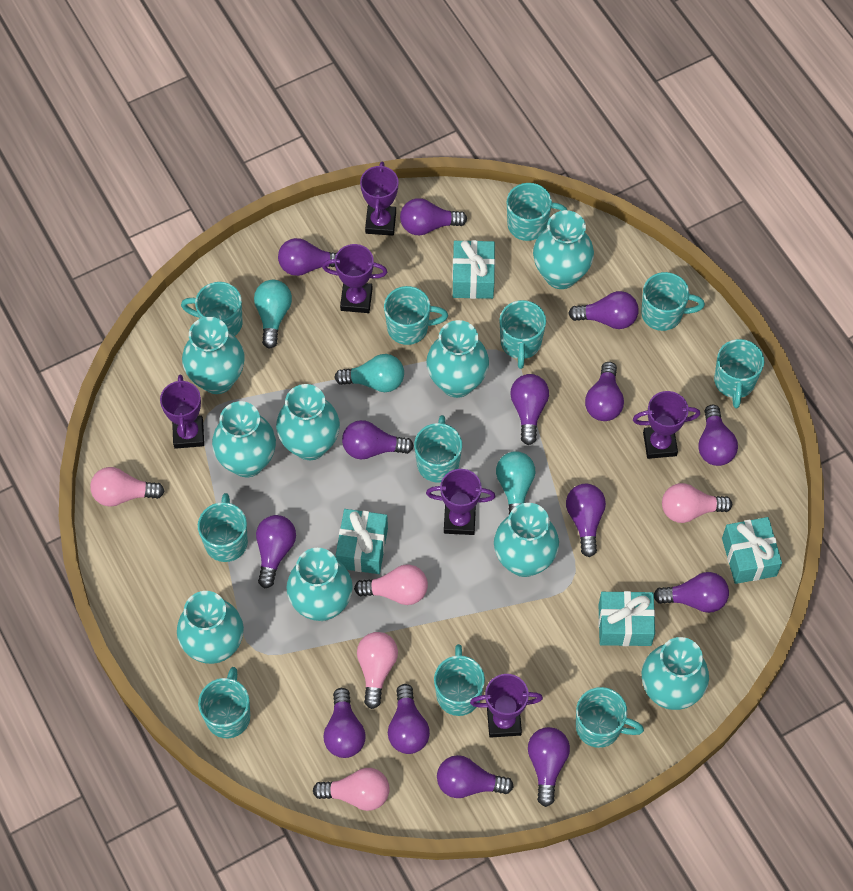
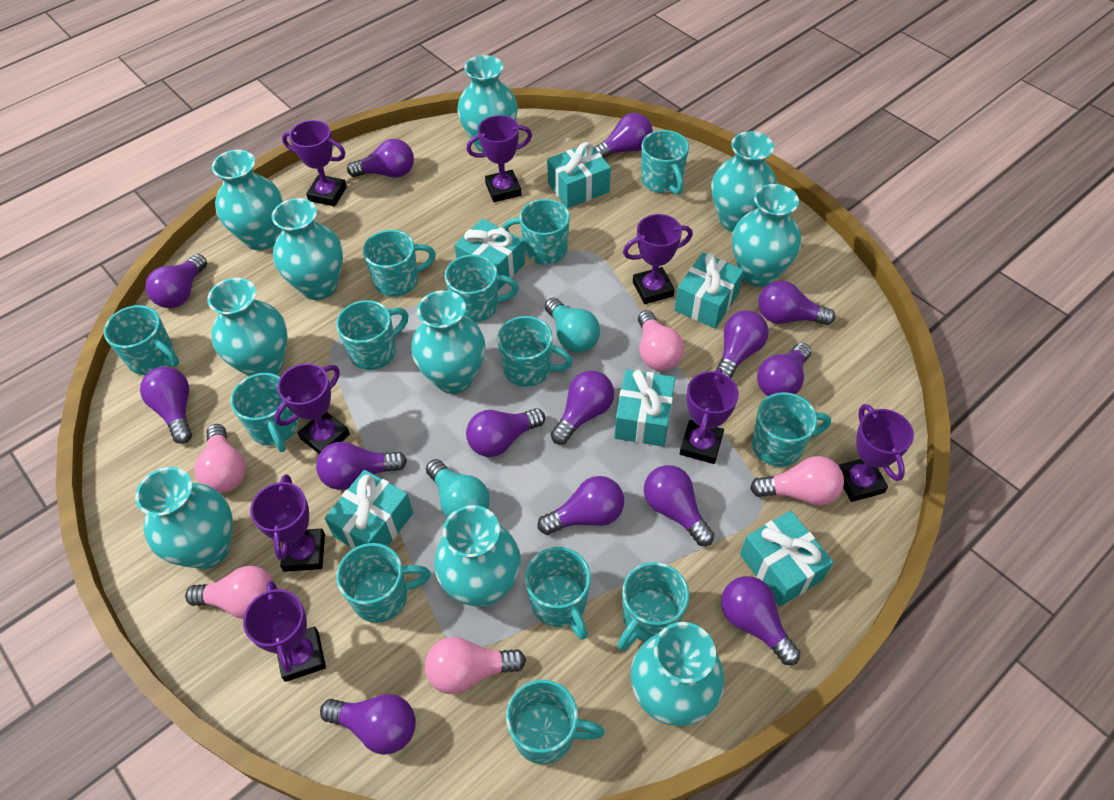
purple trophy: 6 -> 8
turquoise gift: 4 -> 6
turquoise light bulb: 3 -> 2
turquoise mug: 11 -> 13
turquoise vase: 9 -> 10

